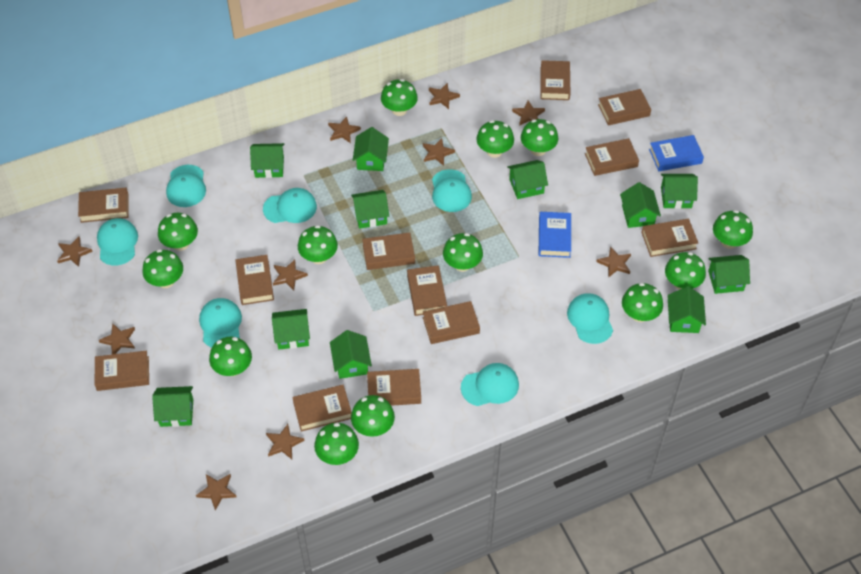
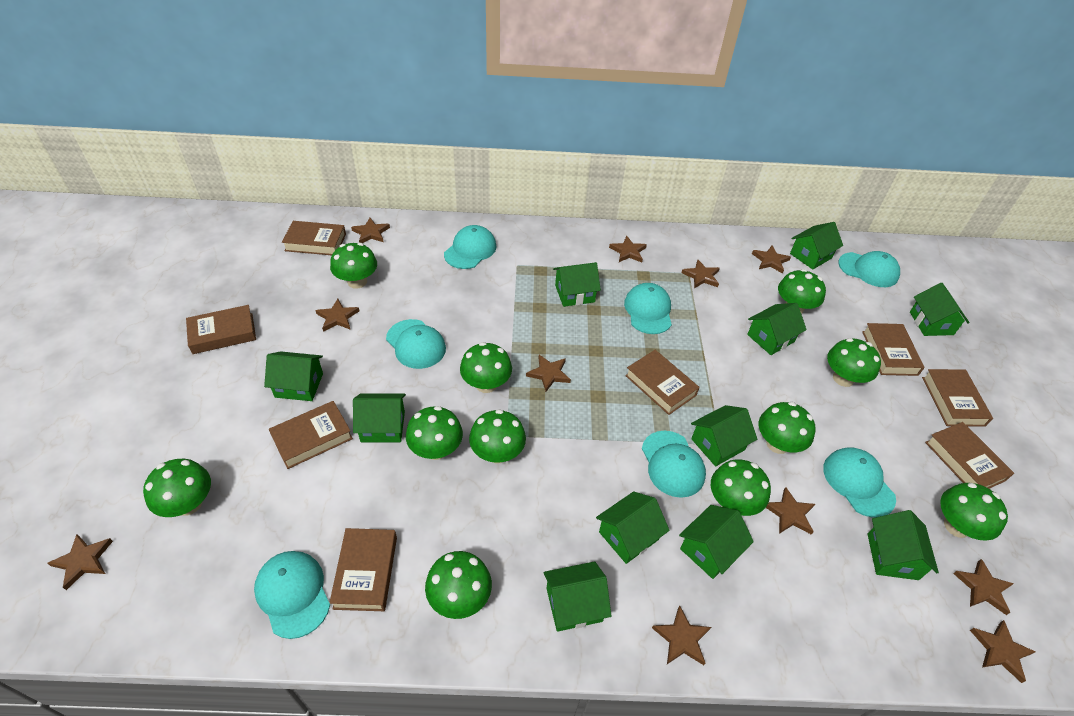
blue book: 2 -> 0
brown book: 12 -> 8
brown star: 10 -> 11
green mushroom: 13 -> 11

